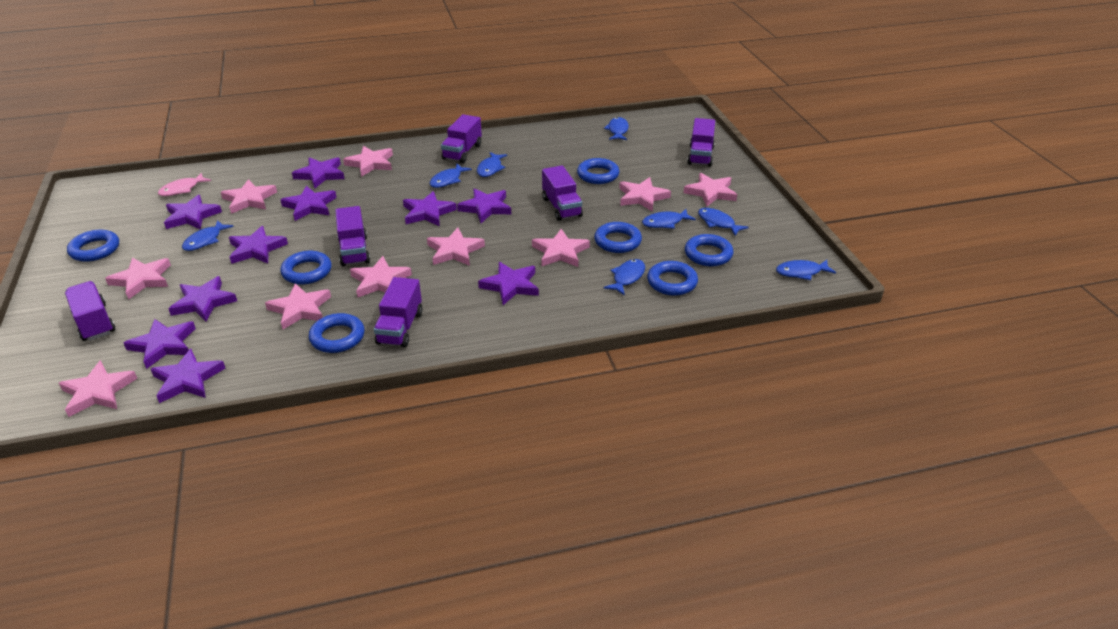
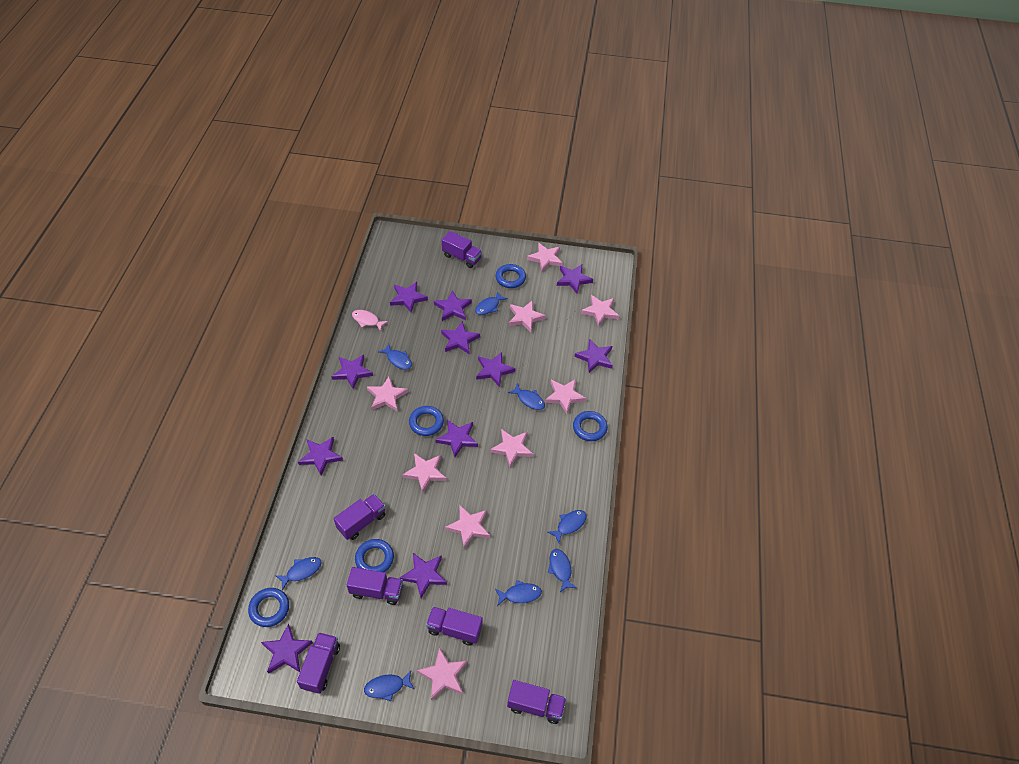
blue ring: 7 -> 5
pink star: 10 -> 9
purple star: 10 -> 11

